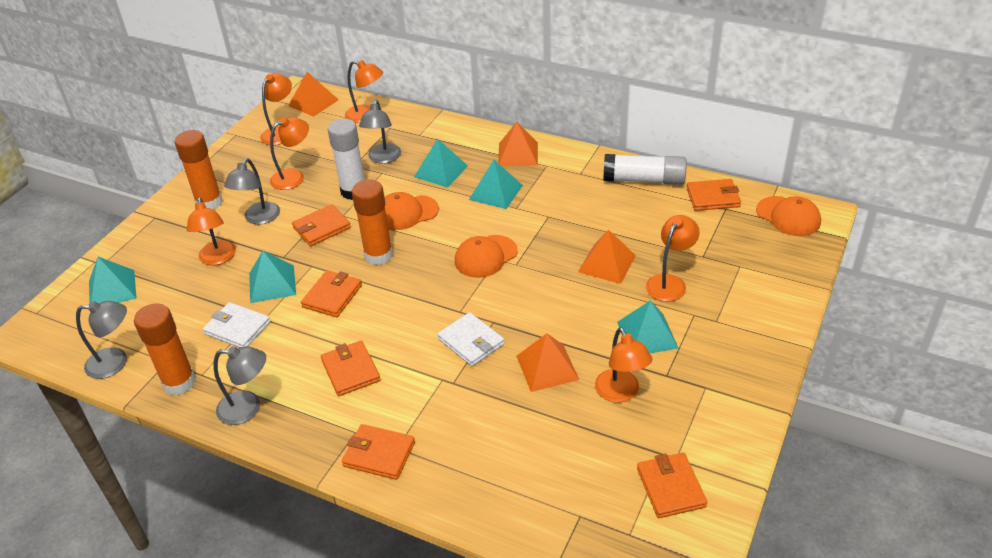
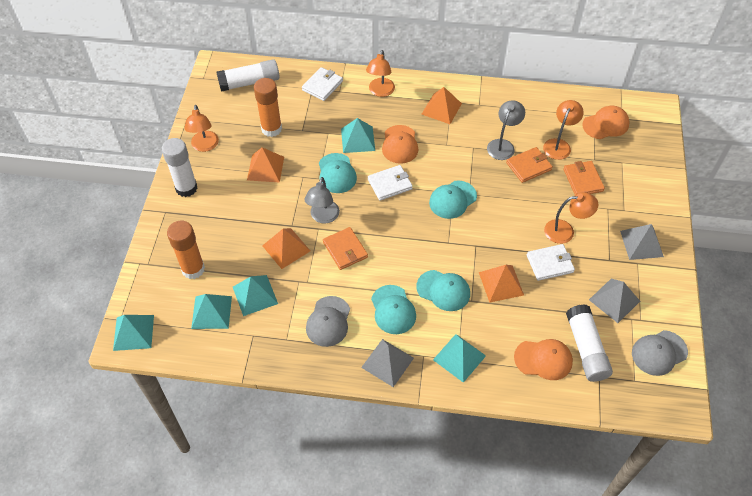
grey cap: 0 -> 2
grey lamp: 4 -> 2
grey pyramid: 0 -> 3
orange glue stick: 3 -> 2
orange lamp: 6 -> 4
orange wallet: 6 -> 3
turquoise cap: 0 -> 4
white glue stick: 2 -> 3
white wallet: 2 -> 3

